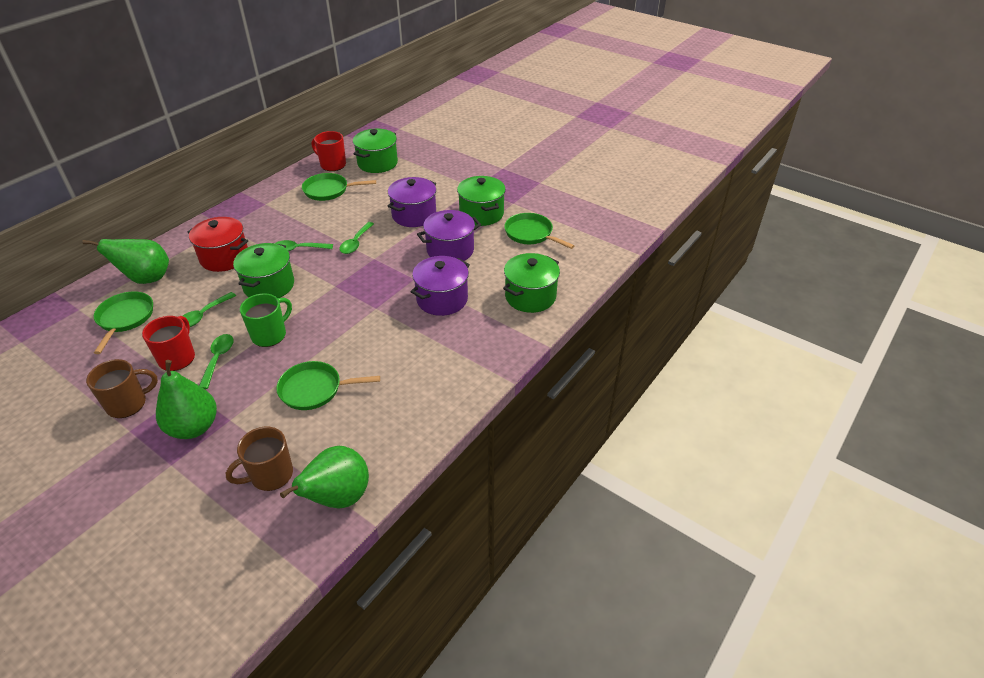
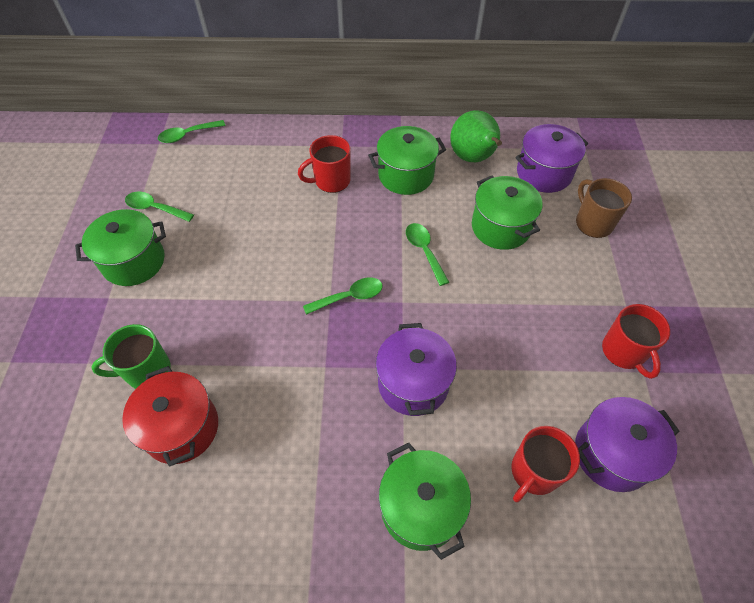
brown mug: 2 -> 1
green pan: 4 -> 0
green pear: 3 -> 1
red mug: 2 -> 3

